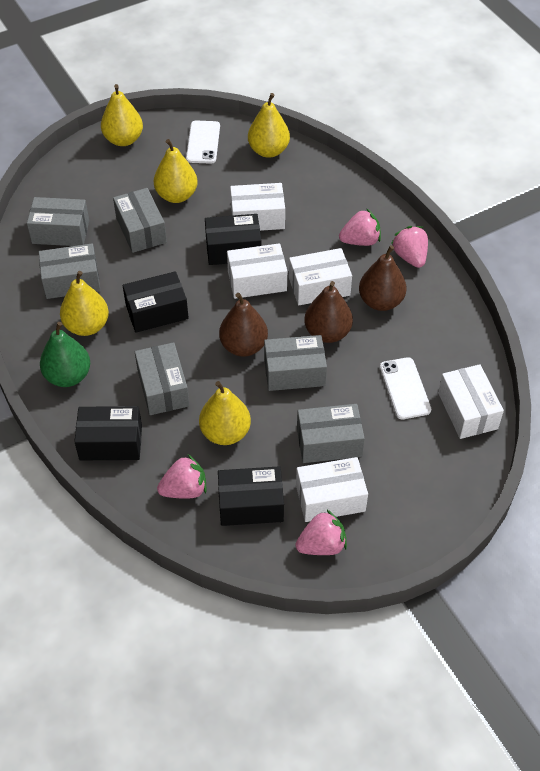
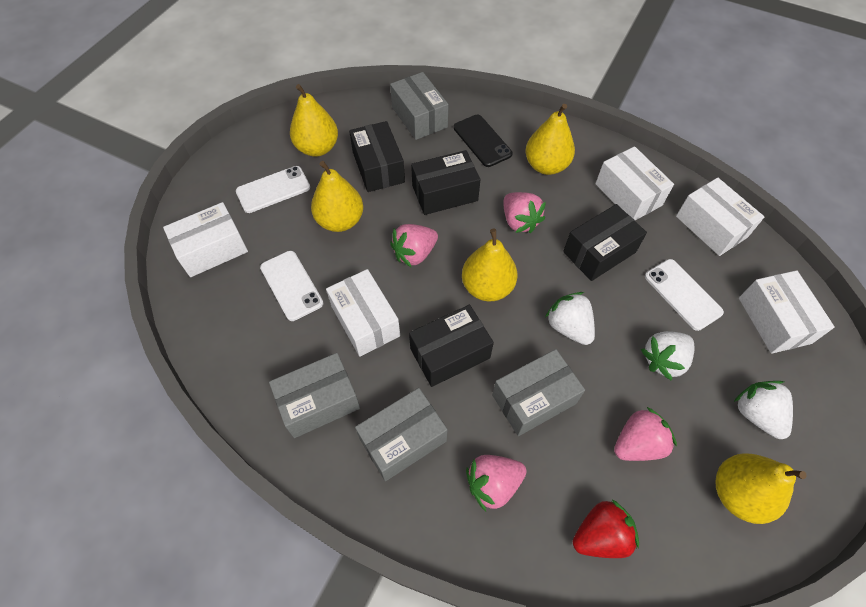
black phone: 0 -> 1
brown pear: 3 -> 0
green pear: 1 -> 0
grey box: 6 -> 4
red strawberry: 0 -> 1
white phone: 2 -> 3
white strawberry: 0 -> 3

